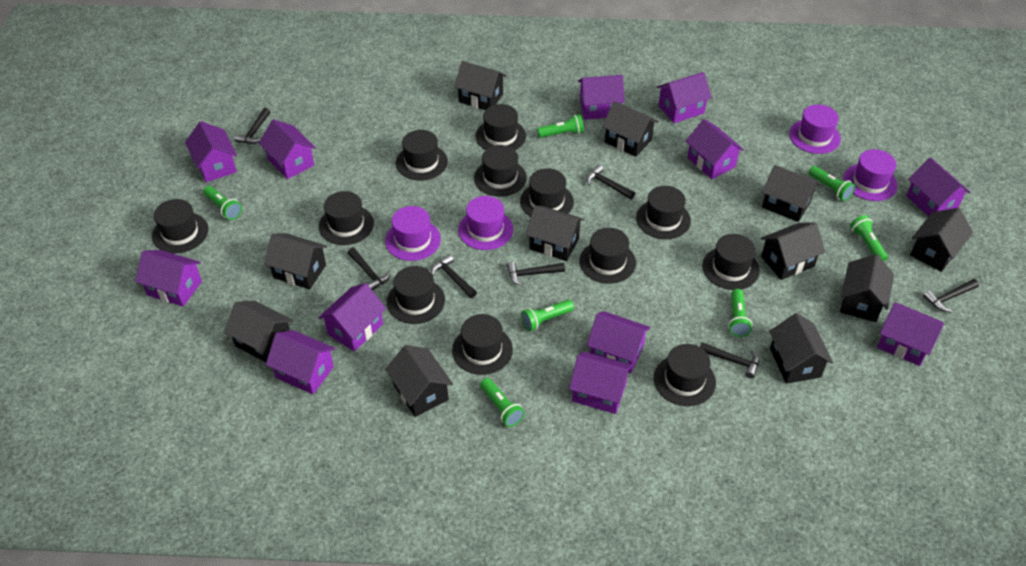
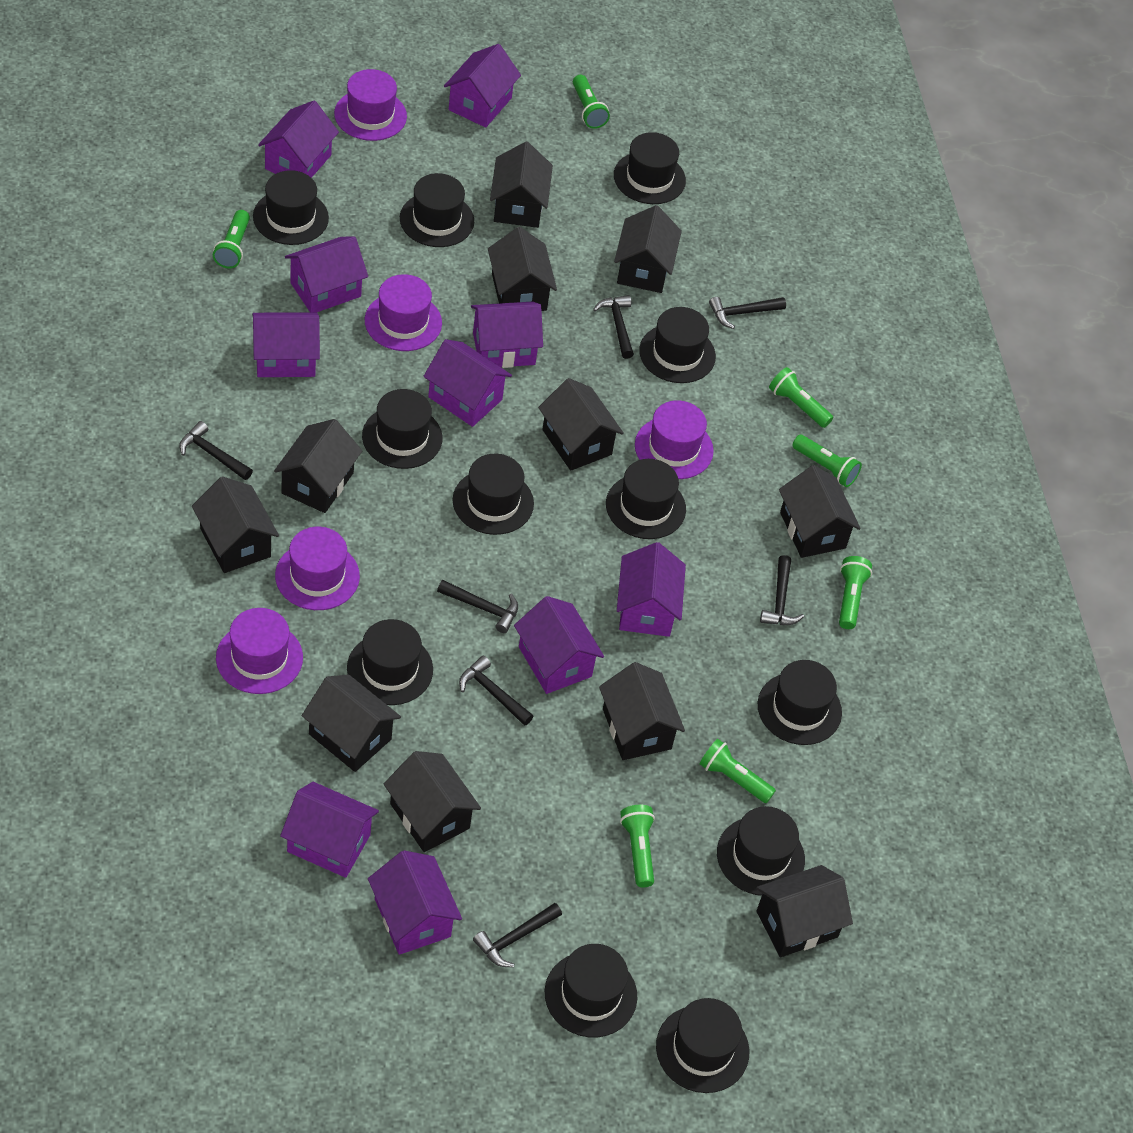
purple hat: 4 -> 5
purple house: 12 -> 10

